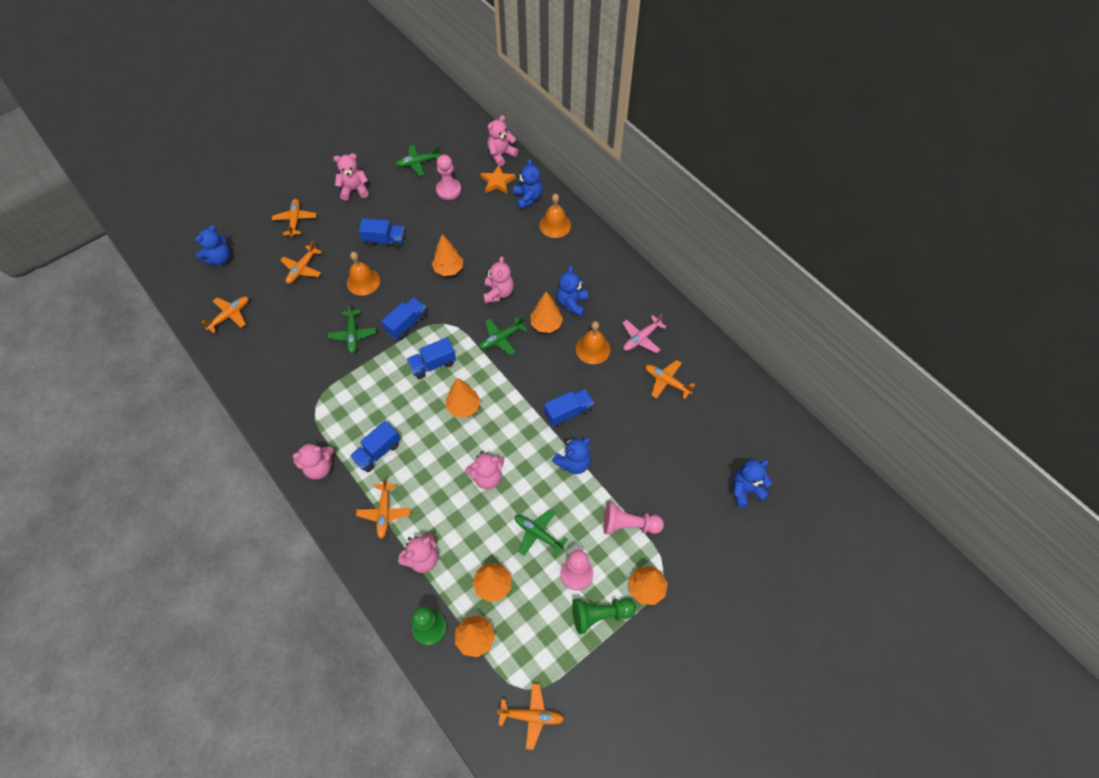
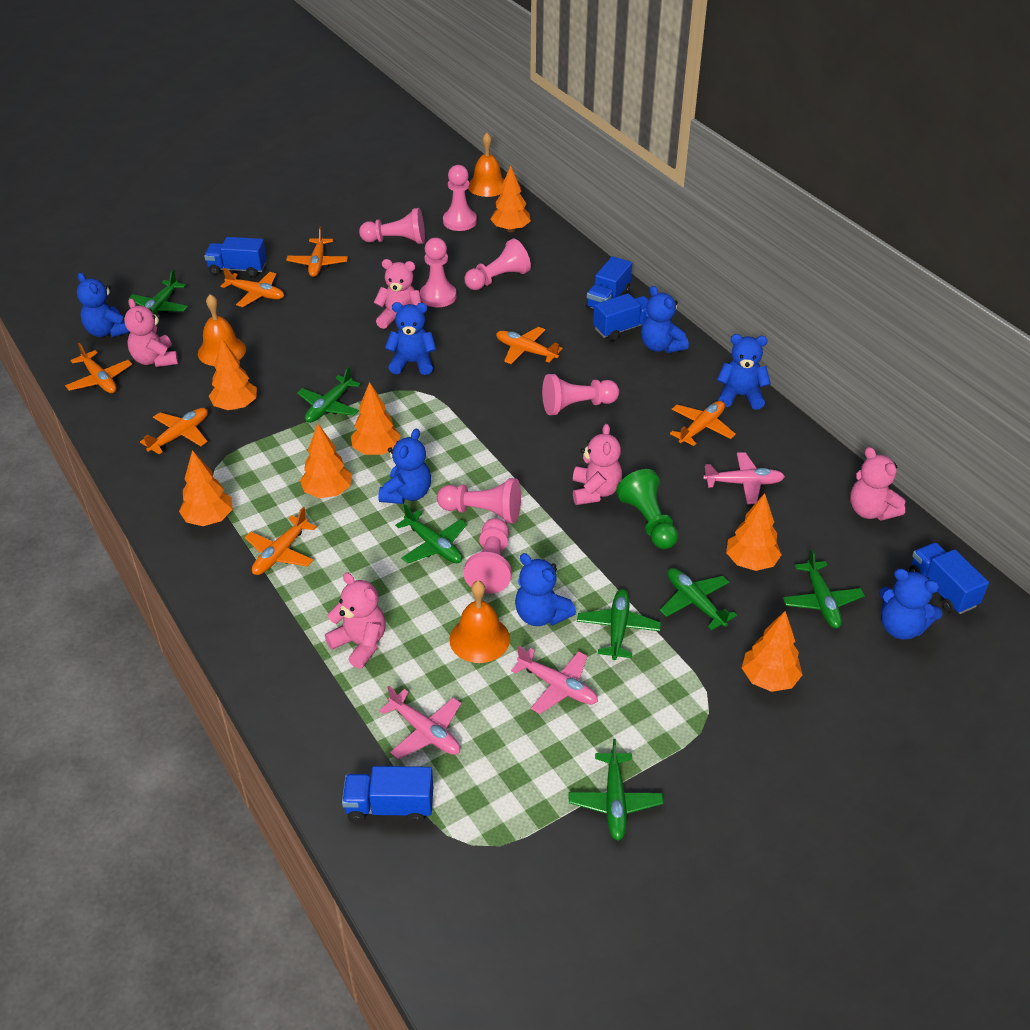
blue teddy bear: 5 -> 7
green pawn: 2 -> 1
green plane: 4 -> 7
orange plane: 6 -> 7
orange star: 1 -> 0
orange tree: 6 -> 7
pink pawn: 3 -> 7
pink plane: 1 -> 3
pink teddy bear: 6 -> 5

